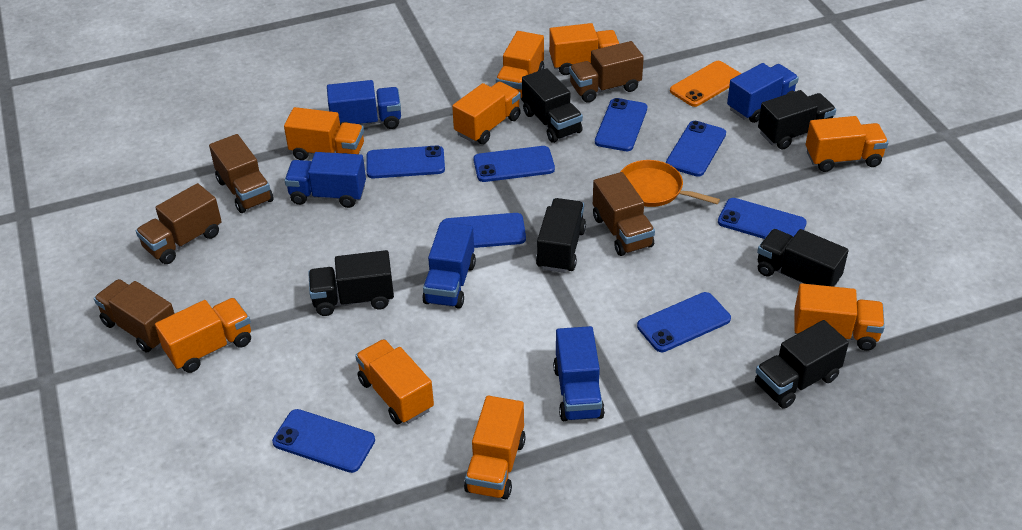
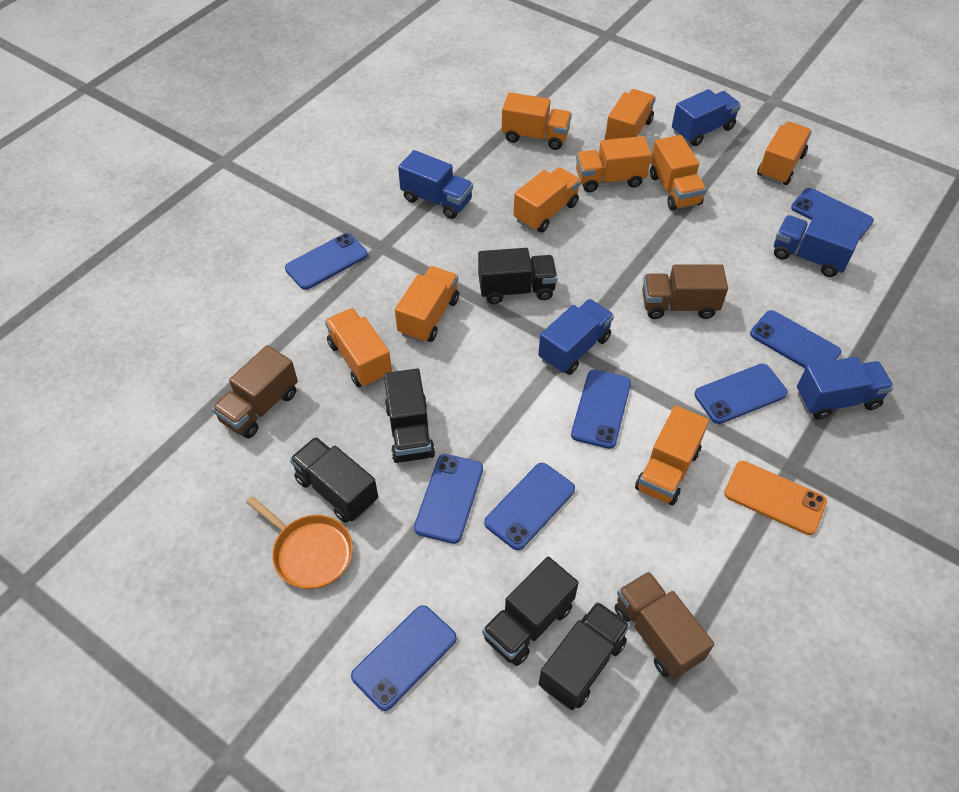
black truck: 6 -> 5
brown truck: 5 -> 3

